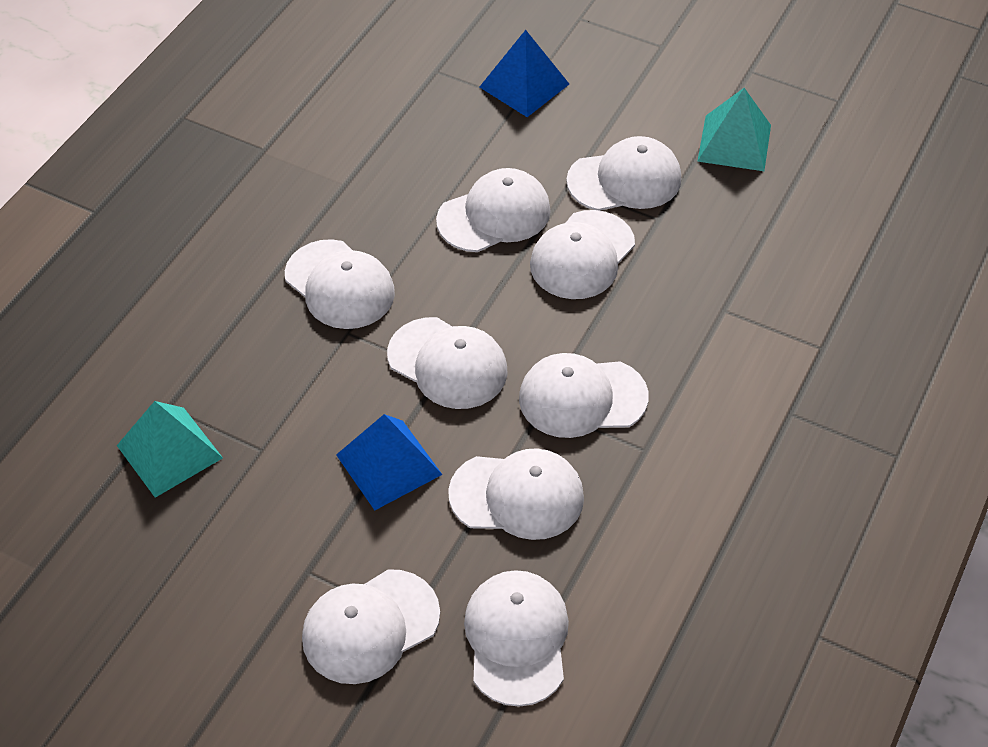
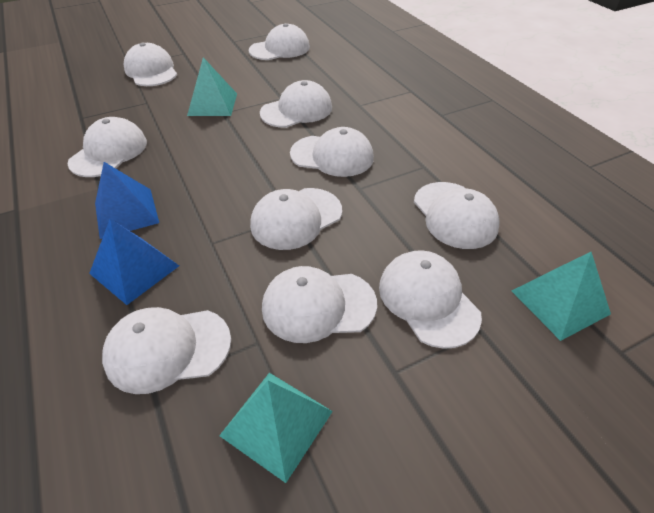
turquoise pyramid: 2 -> 3
white cap: 9 -> 10

